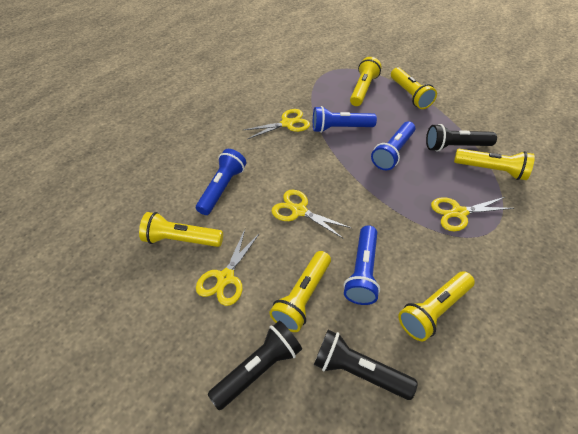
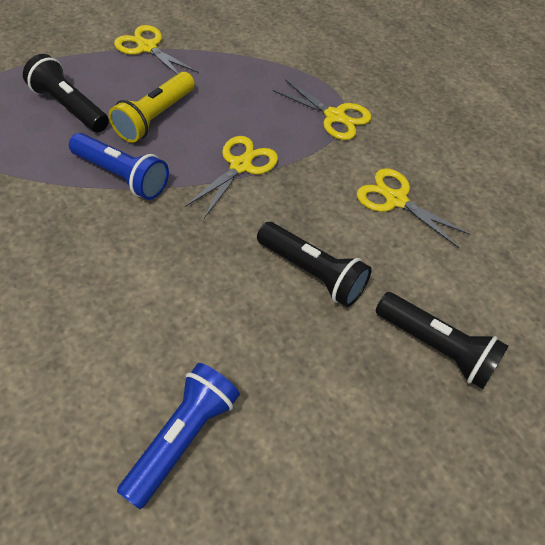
blue flashlight: 4 -> 2
yellow flashlight: 6 -> 1

